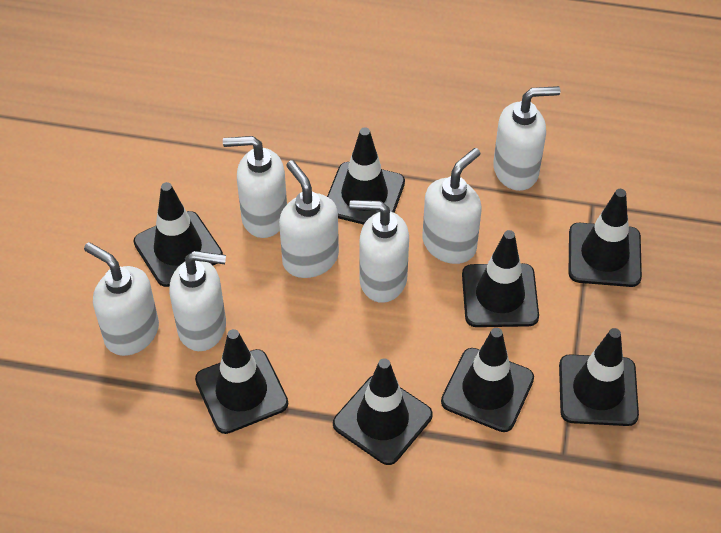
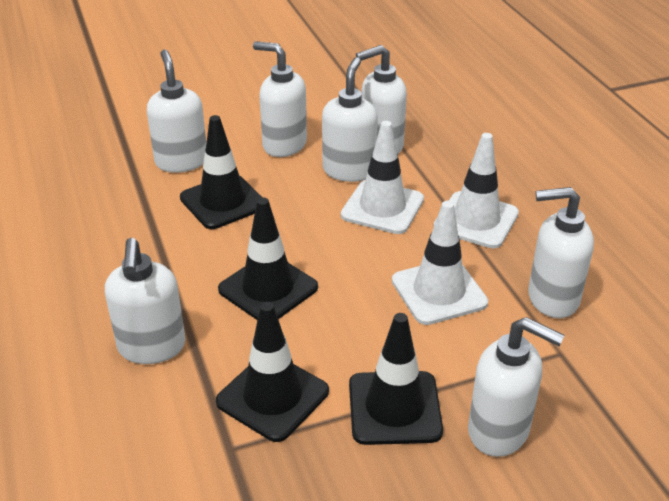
black traffic cone: 8 -> 4
white traffic cone: 0 -> 3

